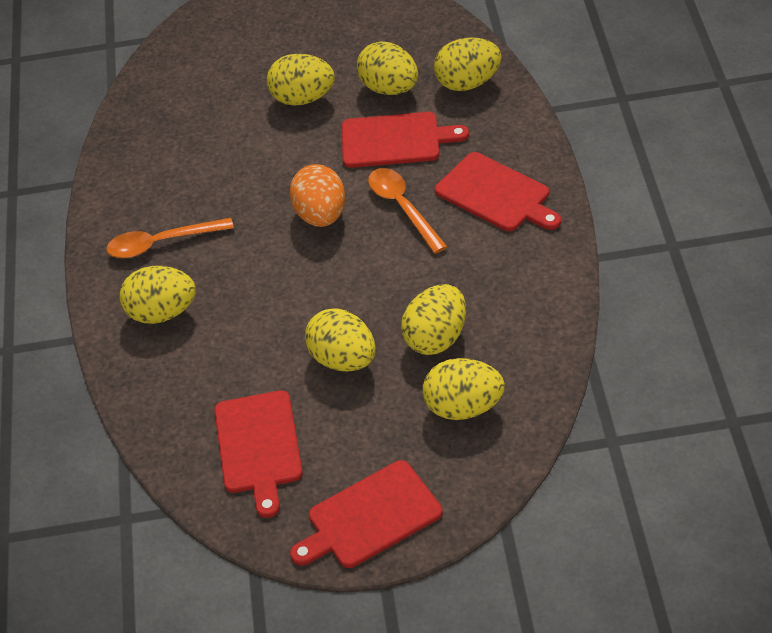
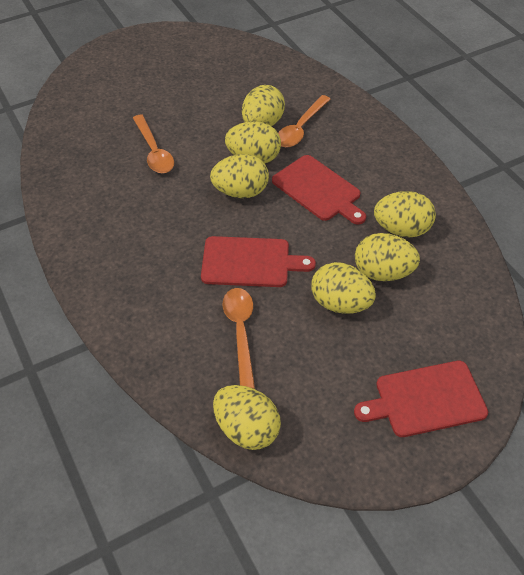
orange egg: 1 -> 0
orange spoon: 2 -> 3
red cutting board: 4 -> 3

